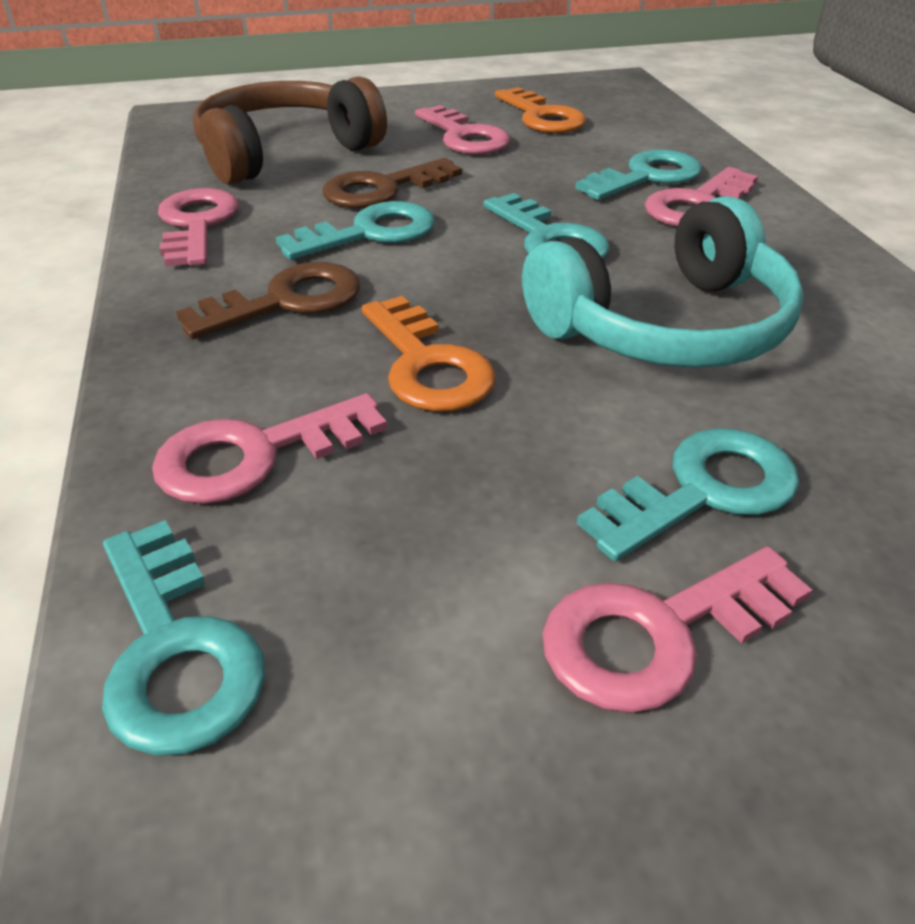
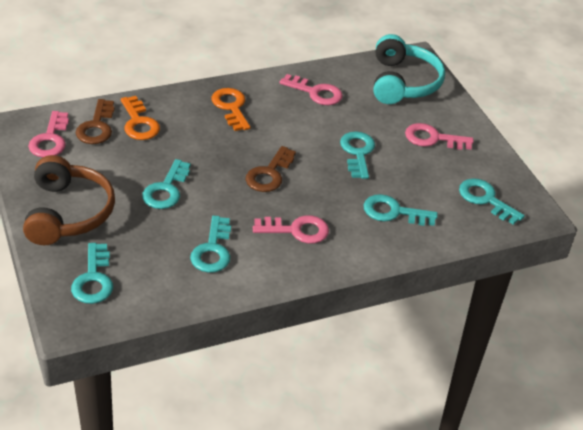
pink key: 5 -> 4
turquoise key: 5 -> 6

